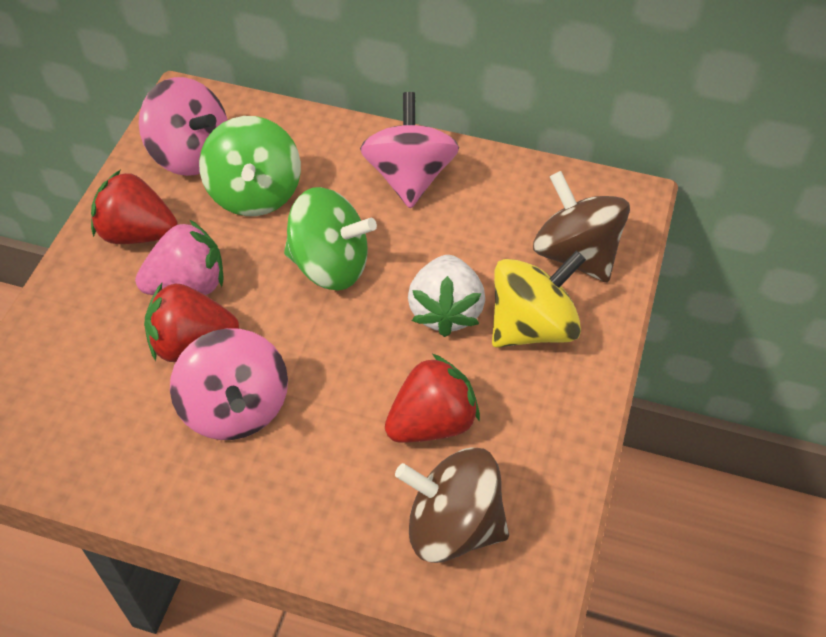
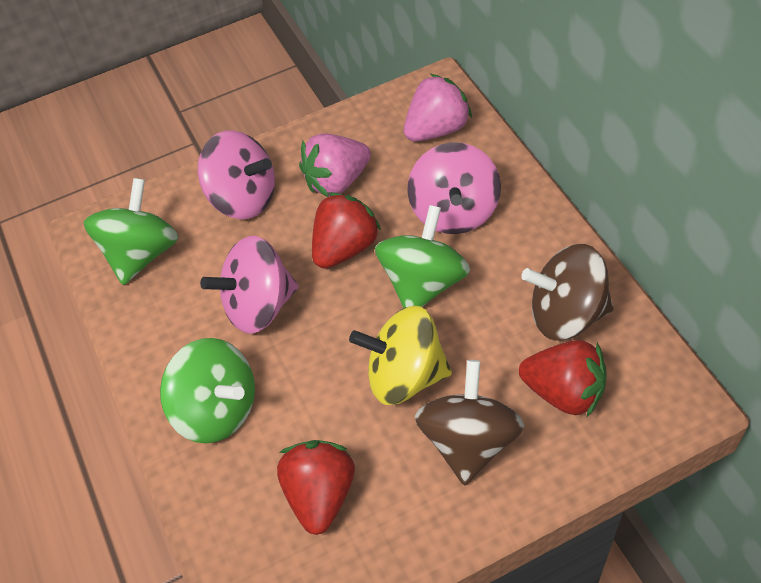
green spinning top: 2 -> 3
pink strawberry: 1 -> 2
white strawberry: 1 -> 0

